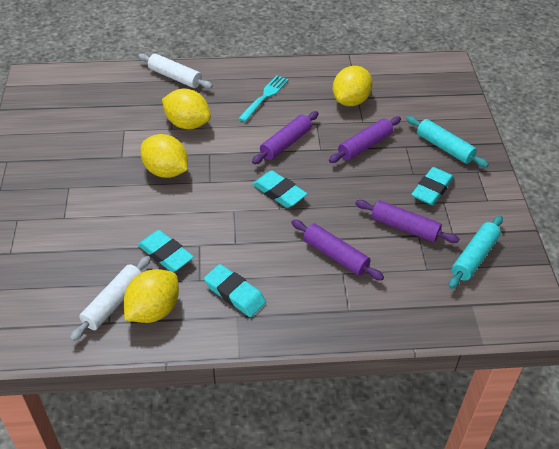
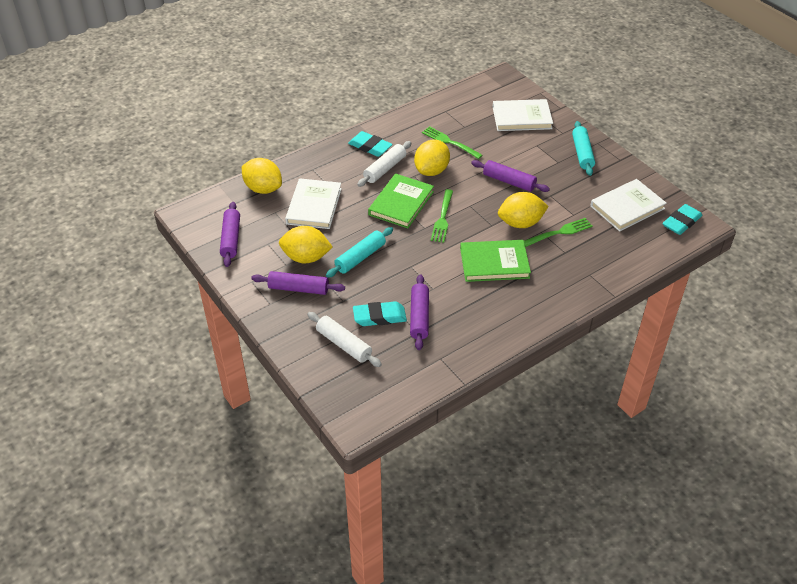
green book: 0 -> 2
green fork: 0 -> 3
turquoise eraser: 4 -> 3
turquoise fork: 1 -> 0
white book: 0 -> 3

